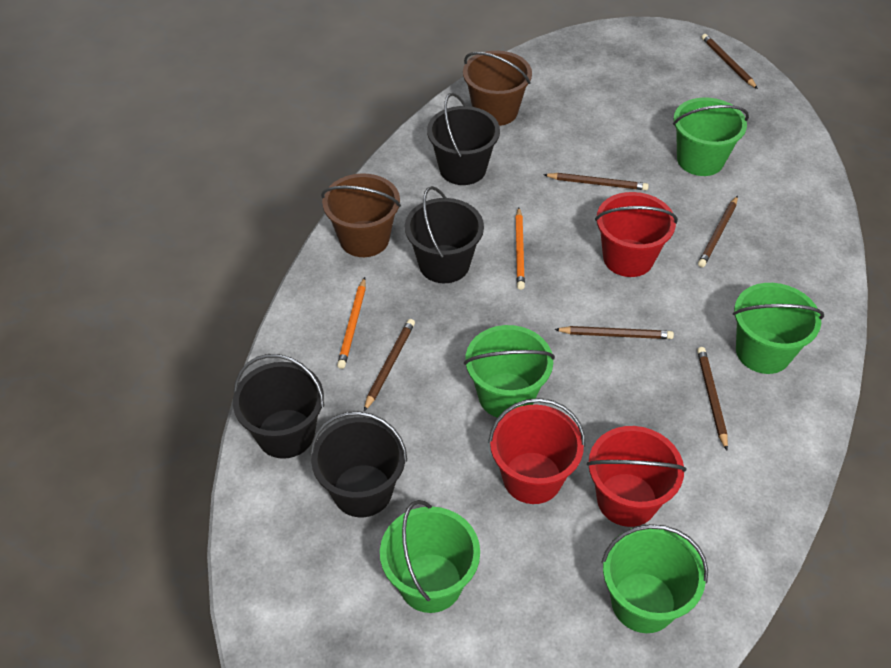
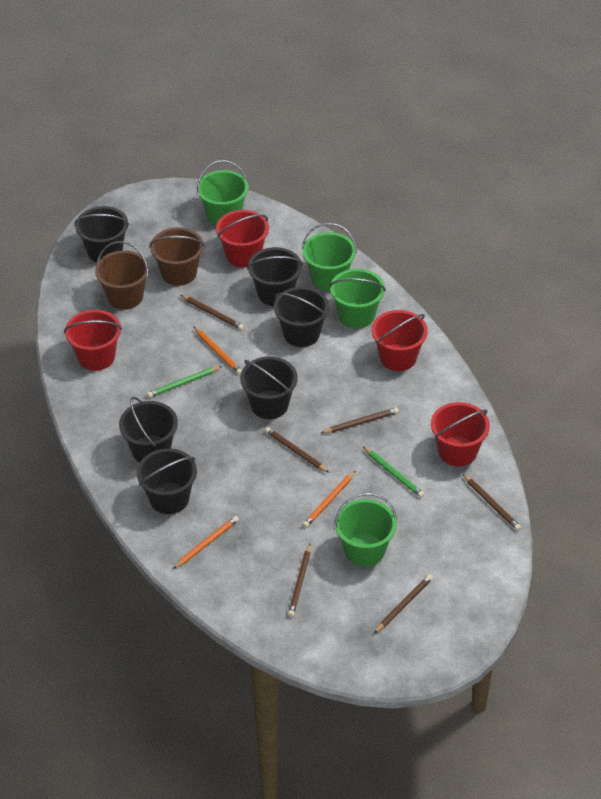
black bucket: 4 -> 6
green bucket: 5 -> 4
green pencil: 0 -> 2
orange pencil: 2 -> 3
red bucket: 3 -> 4

